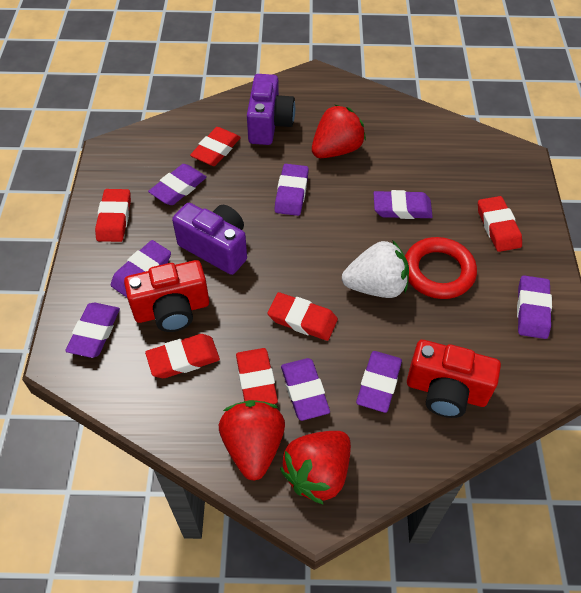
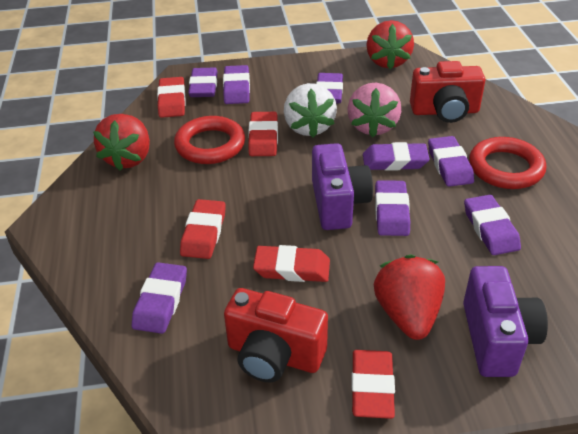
pink strawberry: 0 -> 1
red eraser: 6 -> 5
red ring: 1 -> 2

